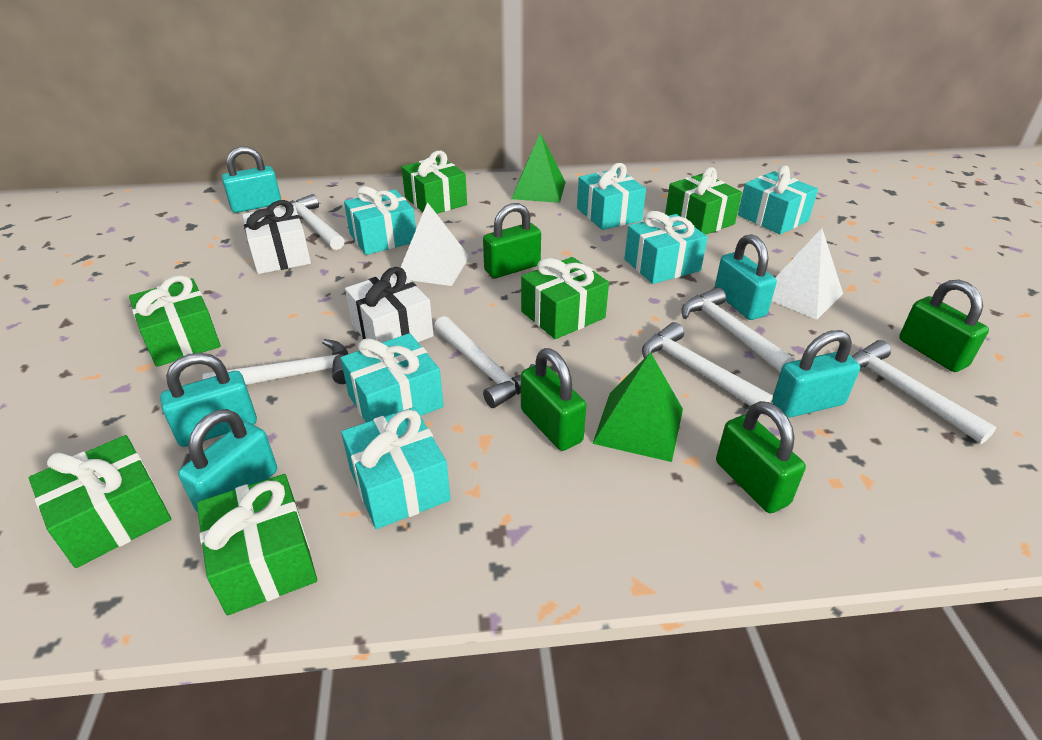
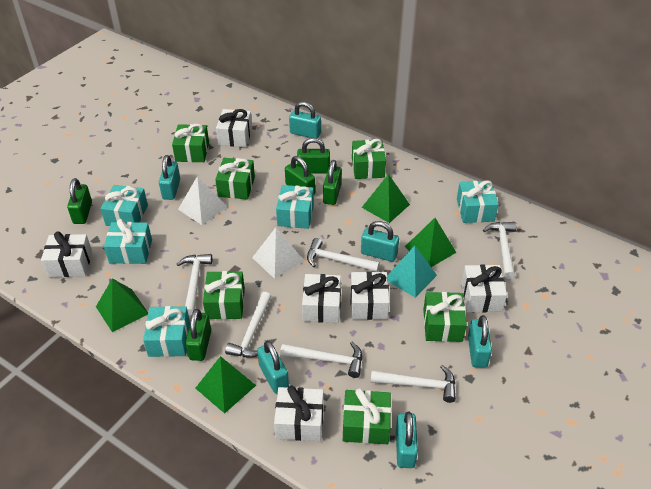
green padlock: 4 -> 5
green pyramid: 2 -> 4
turquoise gift: 6 -> 5
turquoise padlock: 5 -> 6
turquoise pyramid: 0 -> 1
white gift: 2 -> 6

